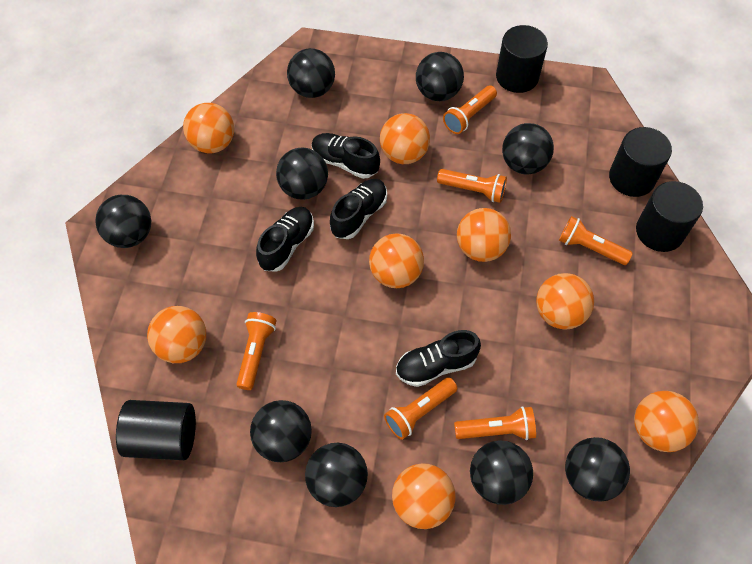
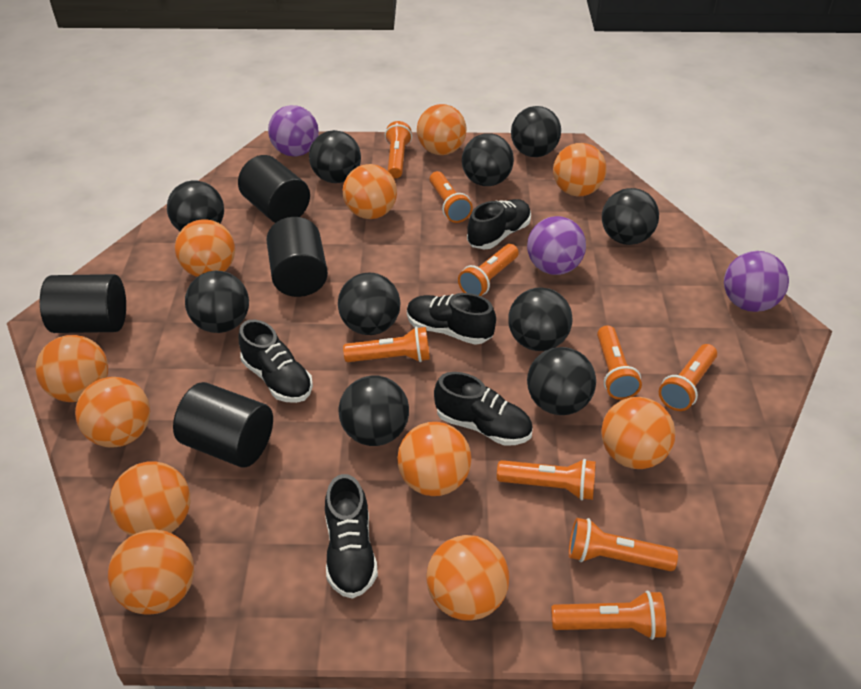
black ball: 9 -> 10
black shoe: 4 -> 5
orange ball: 8 -> 11
orange flashlight: 6 -> 9
purple ball: 0 -> 3

